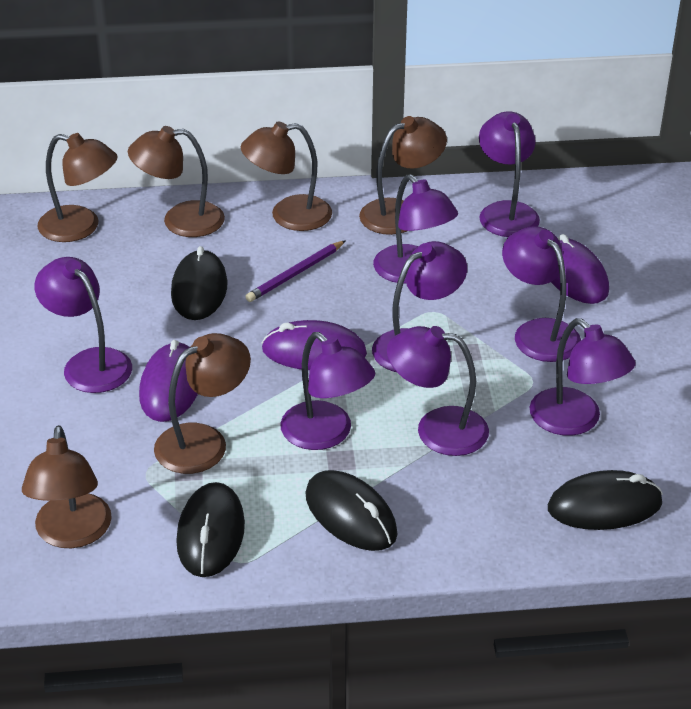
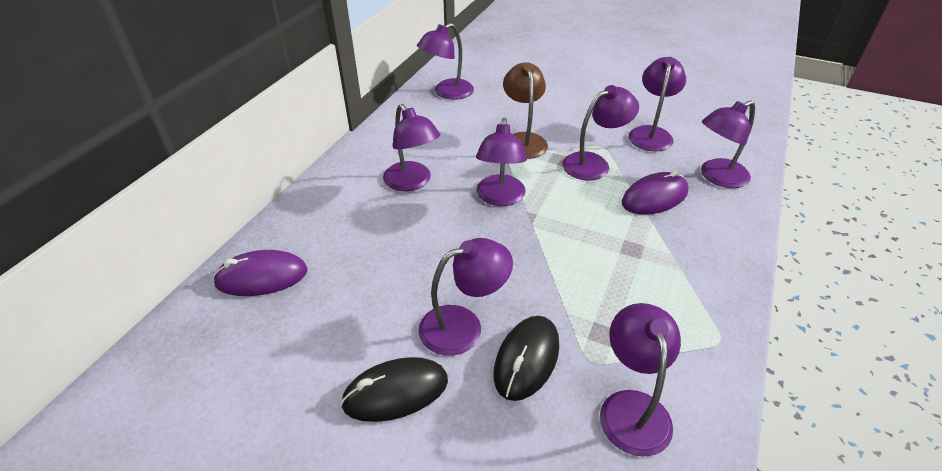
black mouse: 4 -> 2
brown lamp: 6 -> 1
purple mouse: 3 -> 2
purple pencil: 1 -> 0

